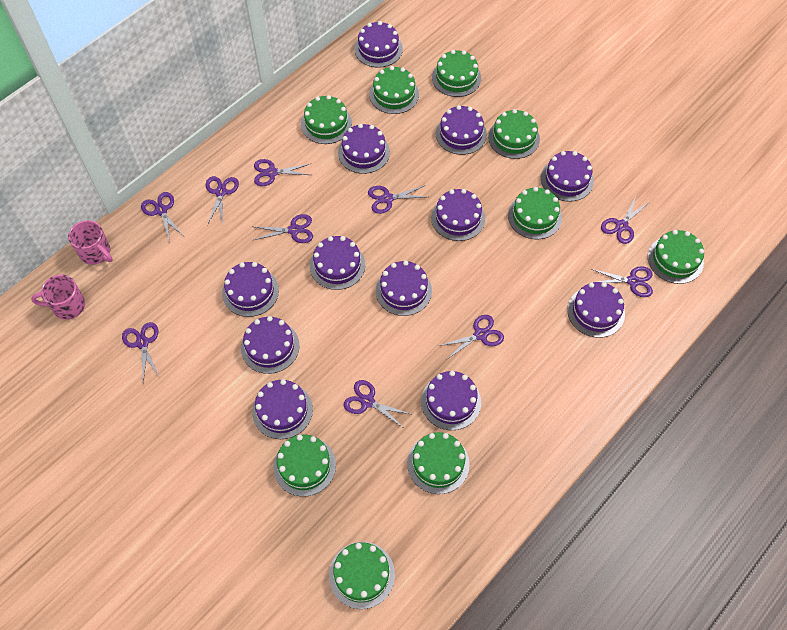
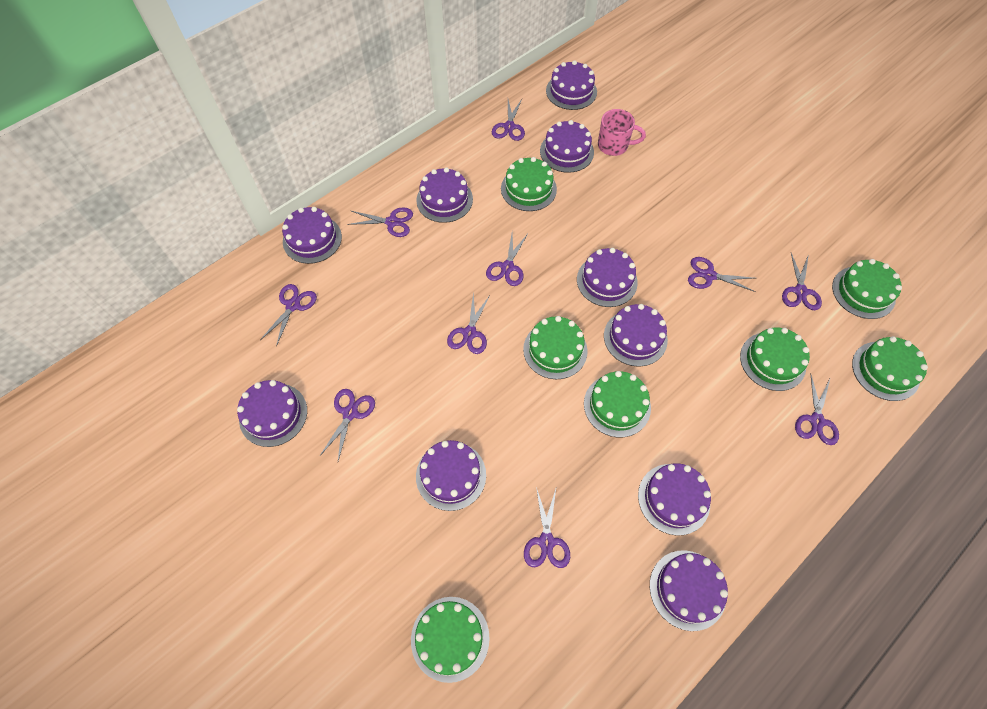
green cake: 9 -> 7
pink mug: 2 -> 1
purple cake: 12 -> 10

